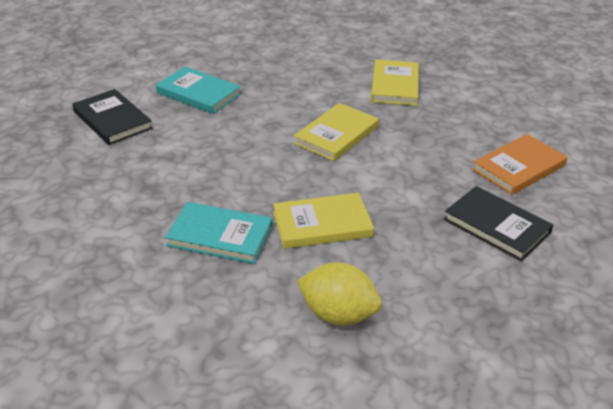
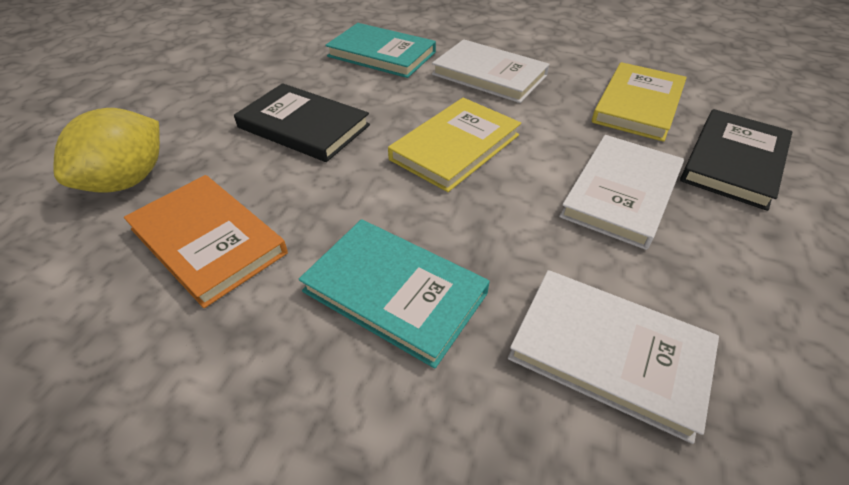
white book: 0 -> 3
yellow book: 3 -> 2

